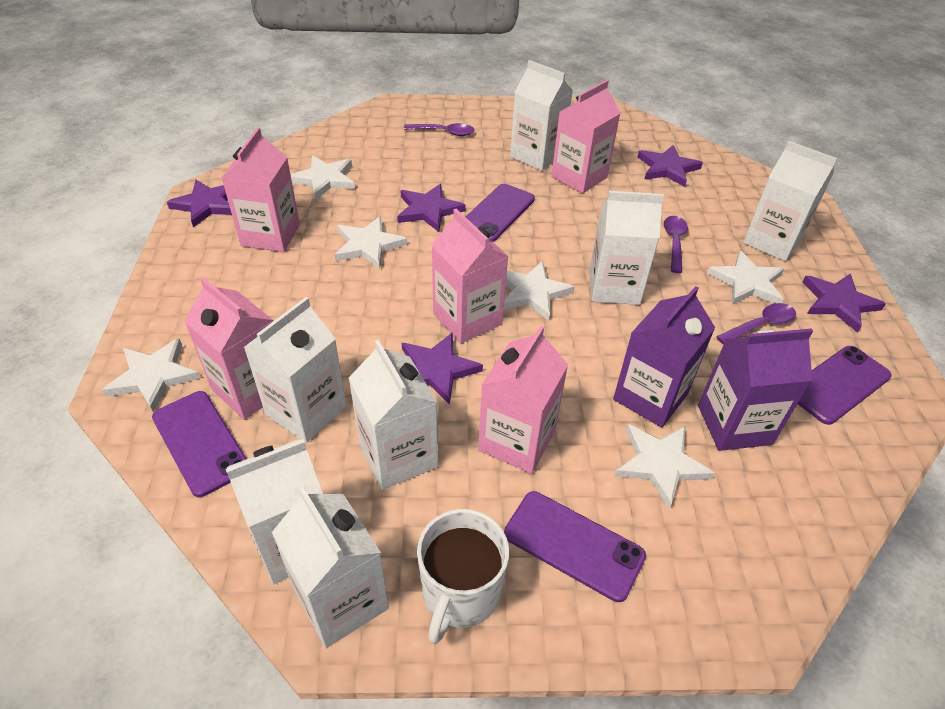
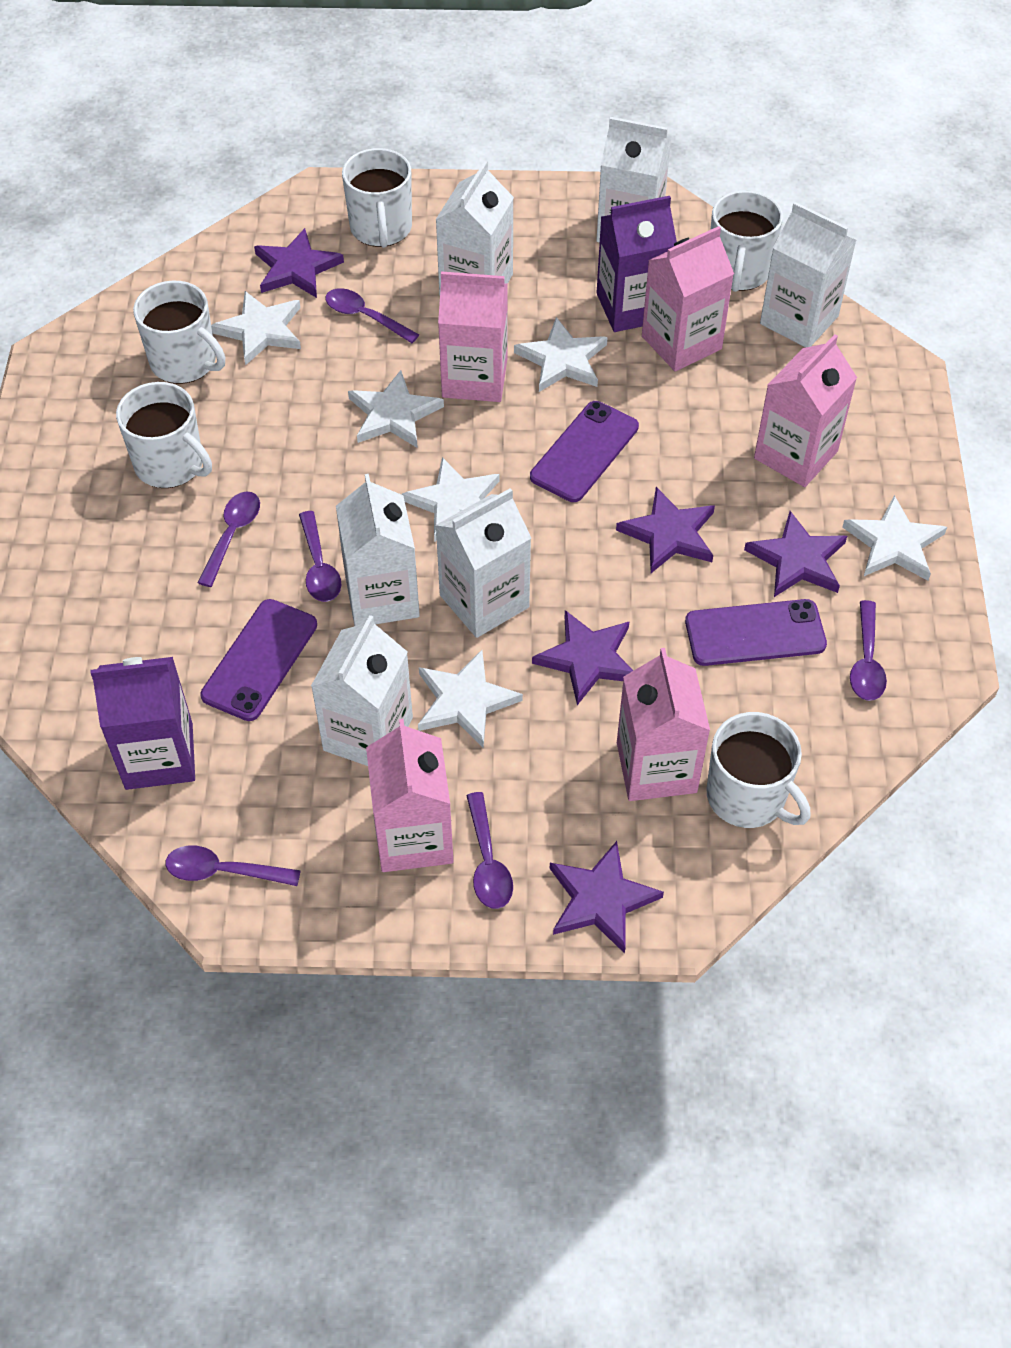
purple phone: 4 -> 3
purple spoon: 3 -> 6
white carton: 7 -> 6
white mug: 1 -> 5

